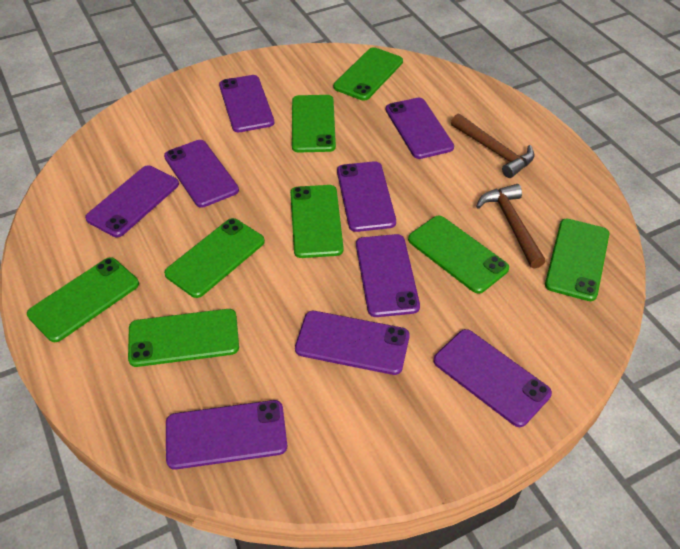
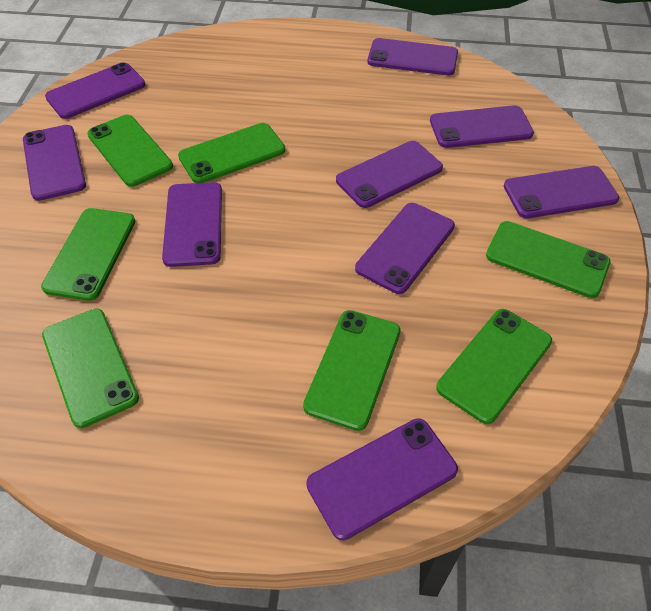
brown hammer: 2 -> 0
green phone: 8 -> 7

